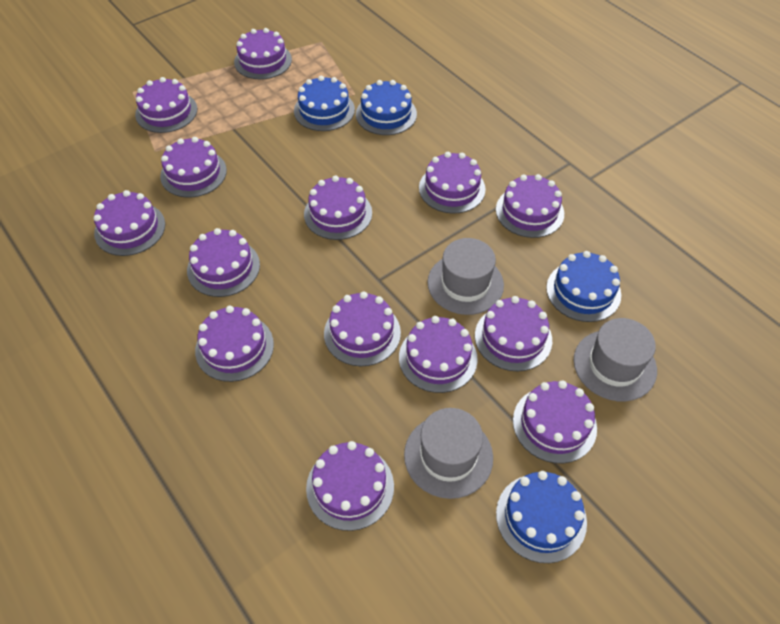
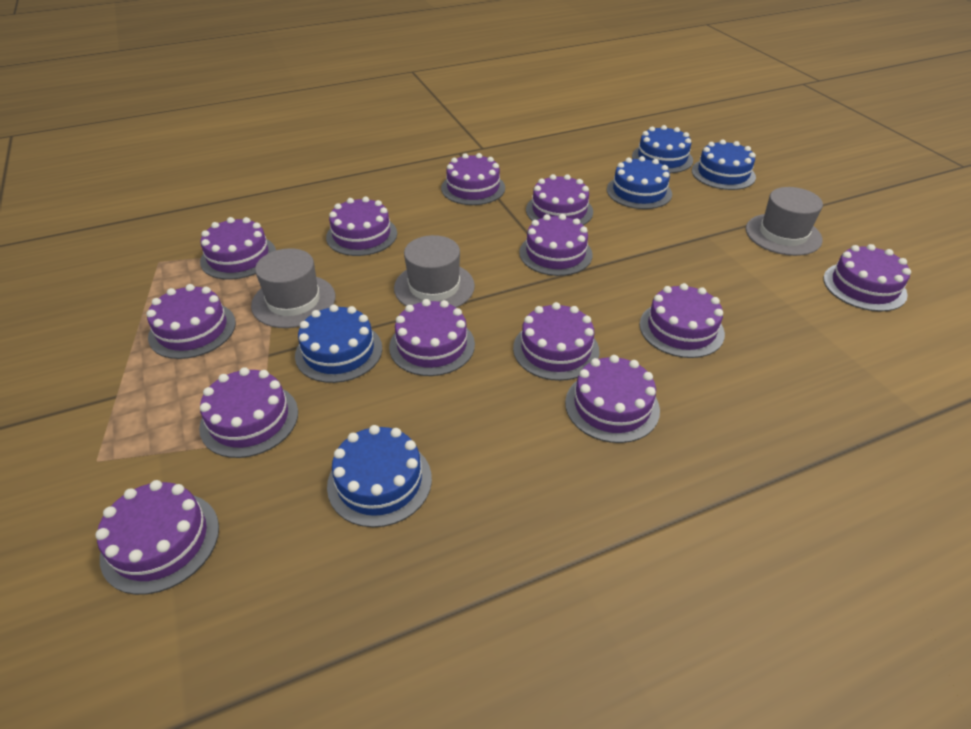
blue cake: 4 -> 5
purple cake: 14 -> 13

